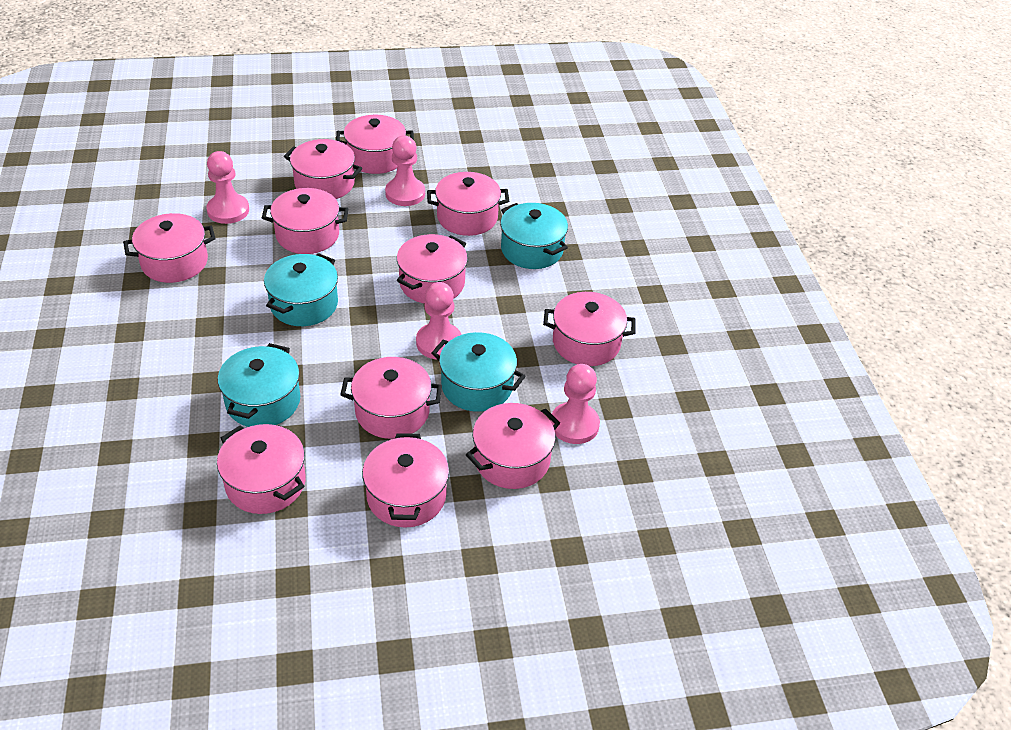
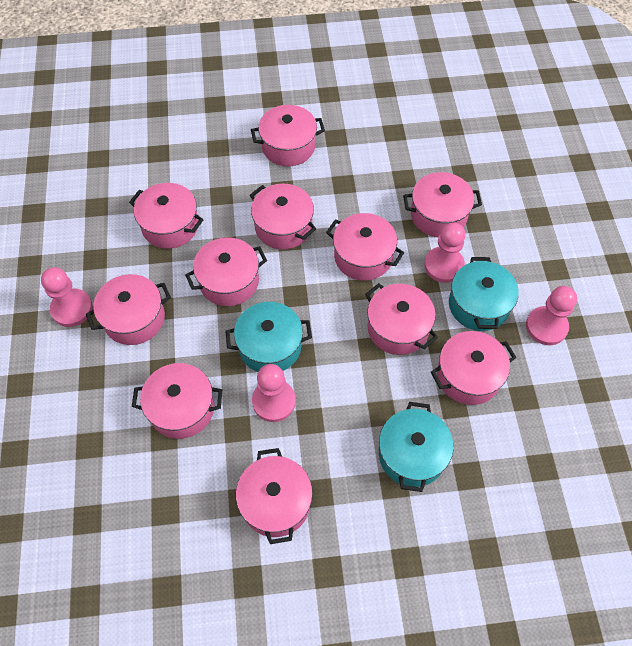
turquoise pot: 4 -> 3

